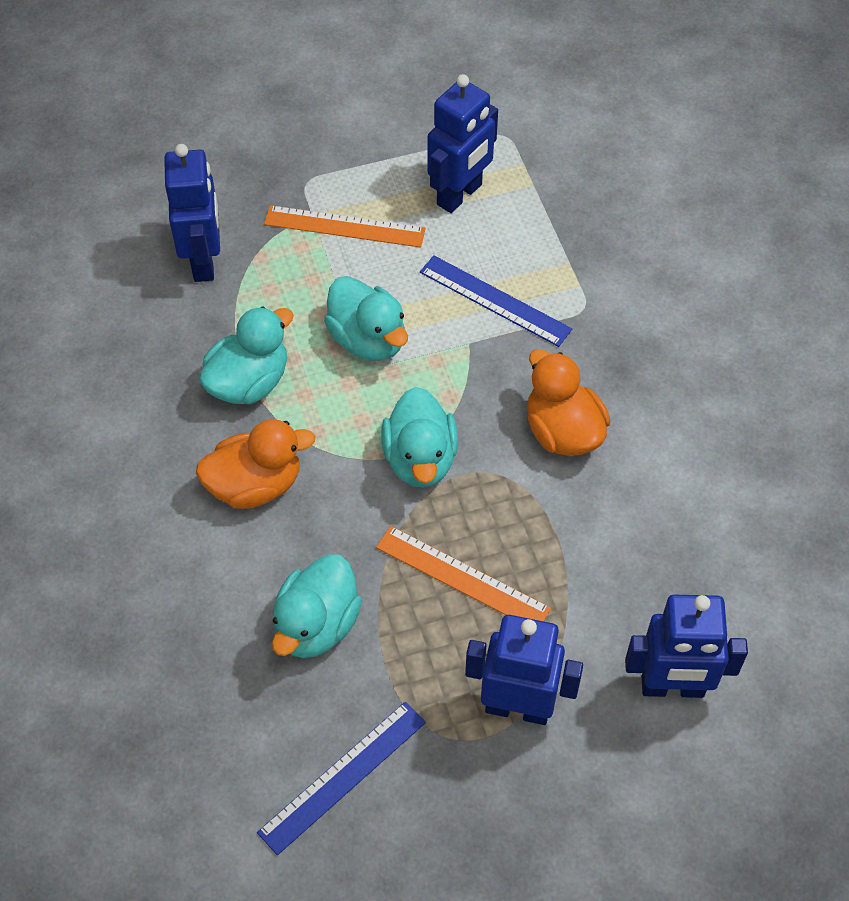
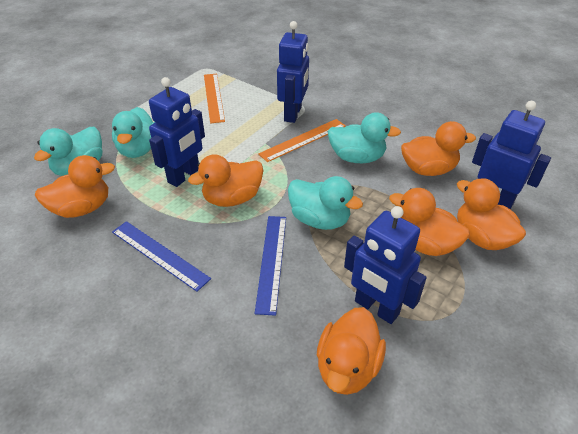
orange duck: 2 -> 6

